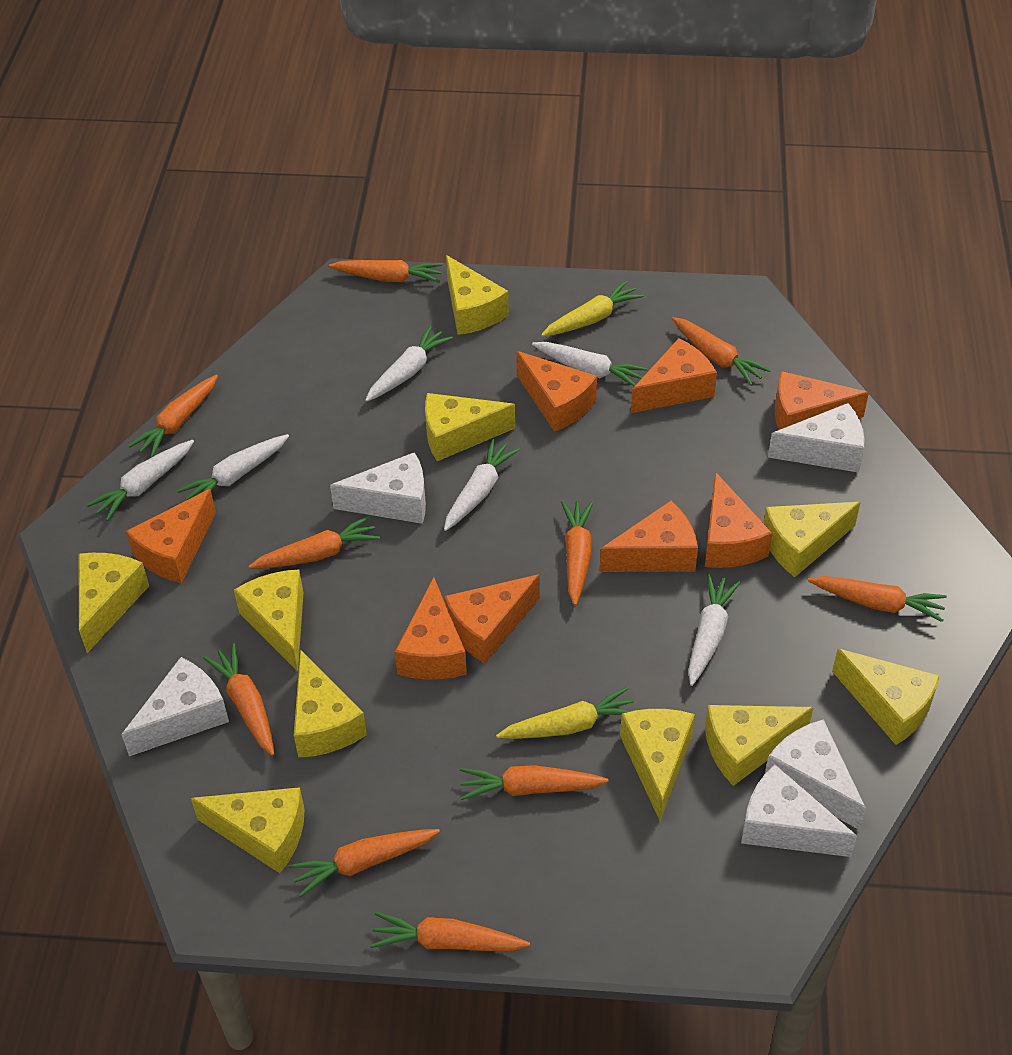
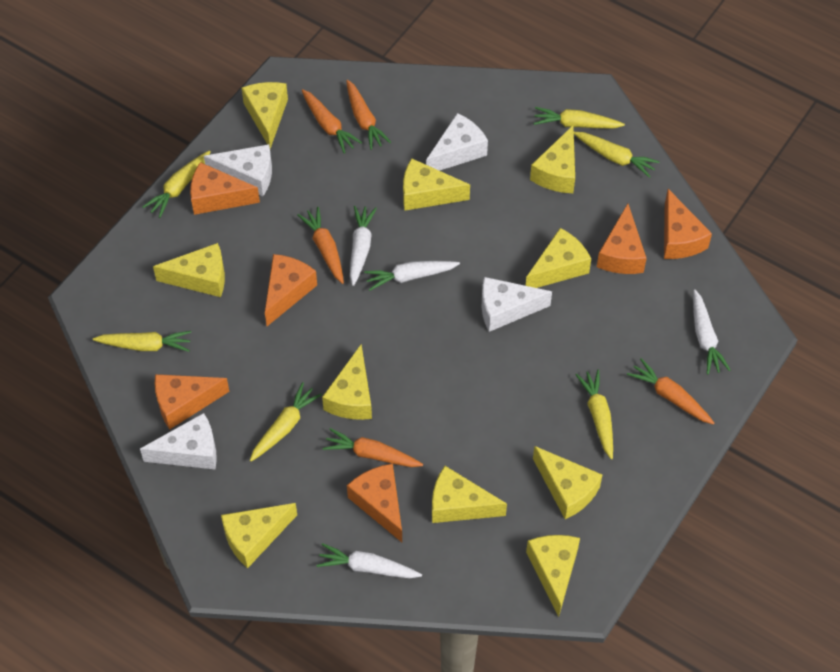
orange carrot: 10 -> 5
orange cheese: 8 -> 6
white carrot: 6 -> 4
white cheese: 5 -> 4
yellow carrot: 2 -> 6

